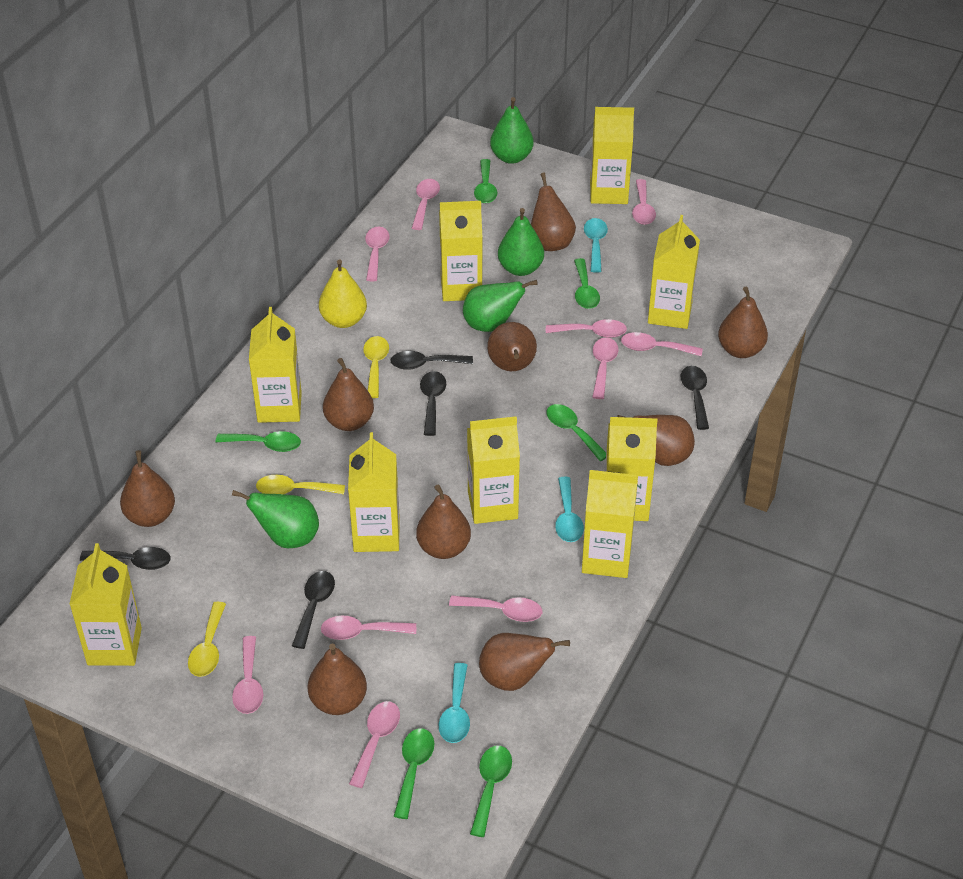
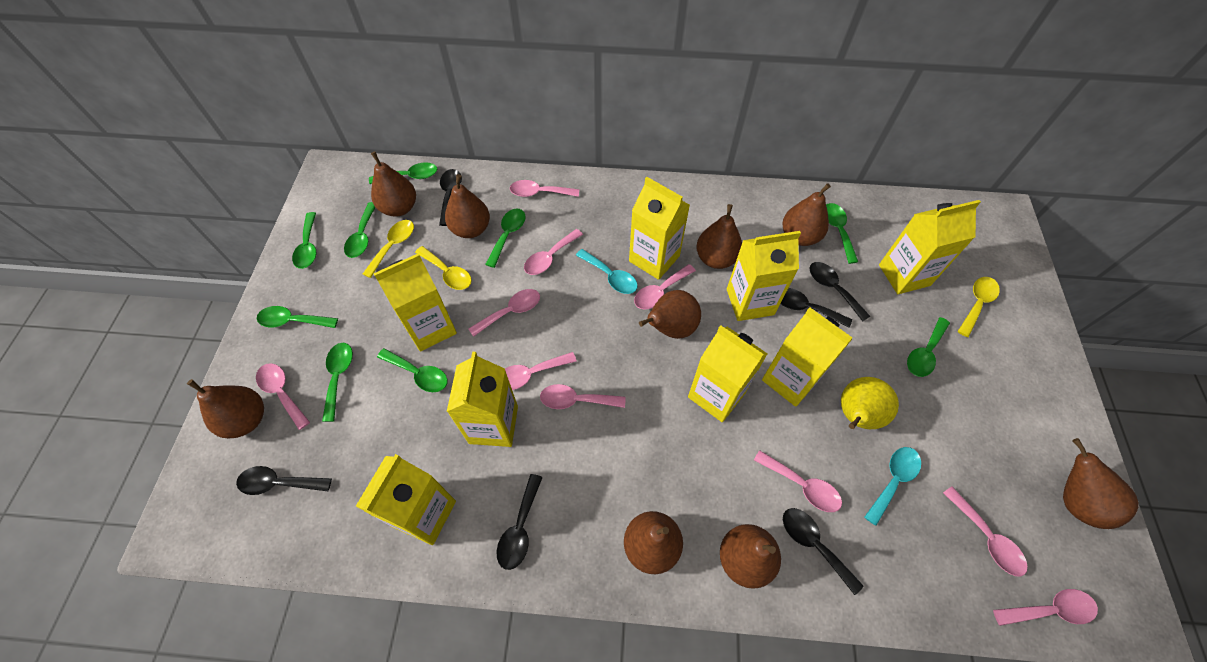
black spoon: 5 -> 6
green pear: 4 -> 0
green spoon: 6 -> 9
turquoise spoon: 3 -> 2
yellow carton: 9 -> 8

